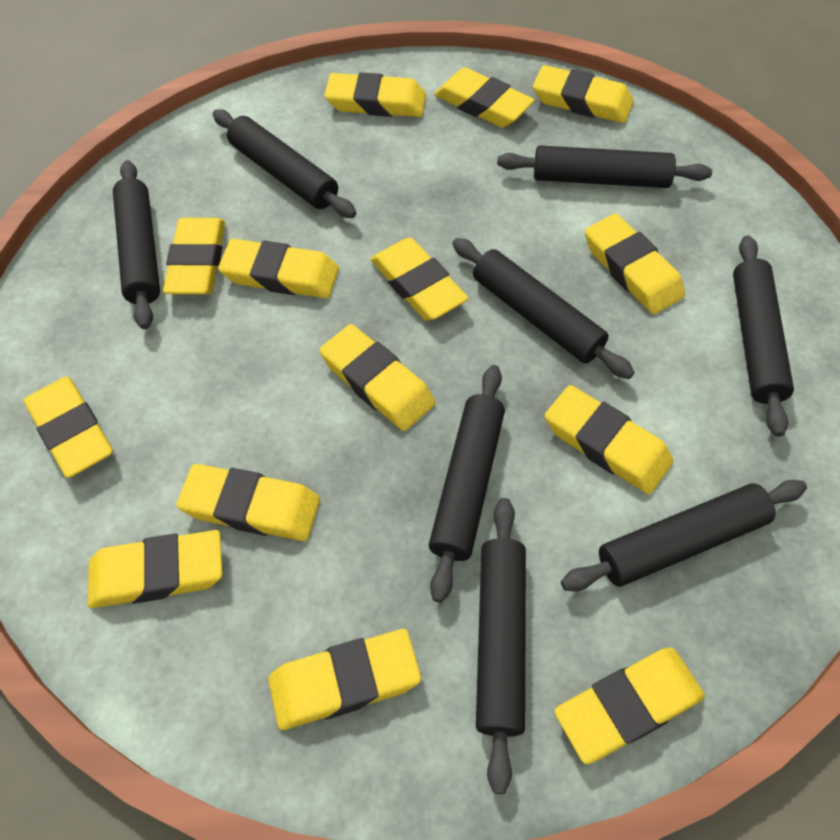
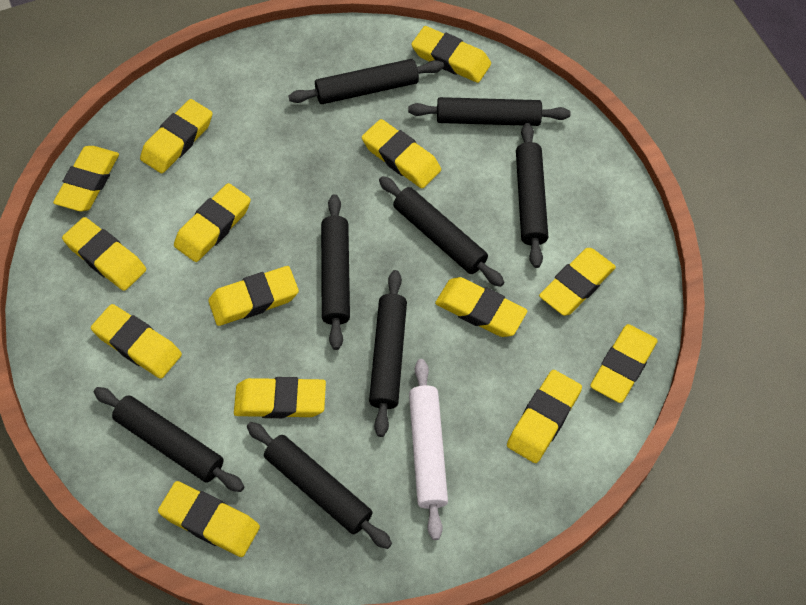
white rolling pin: 0 -> 1

